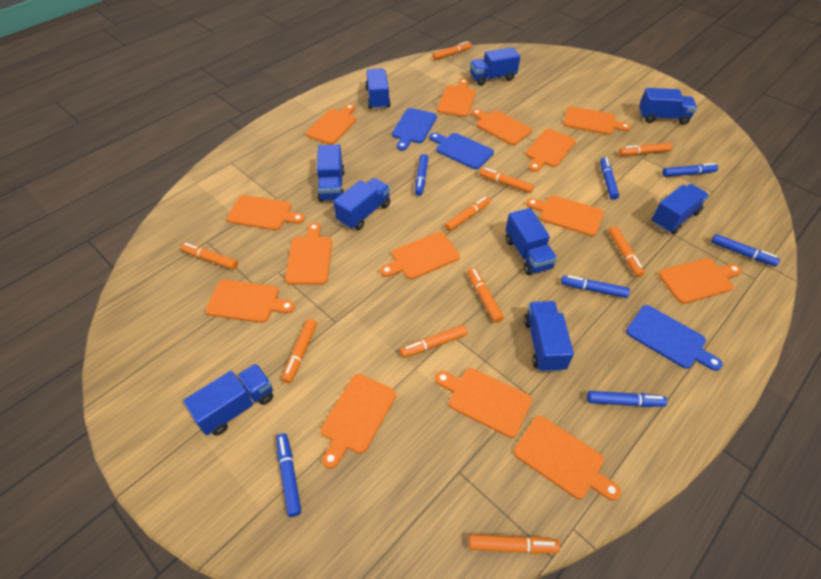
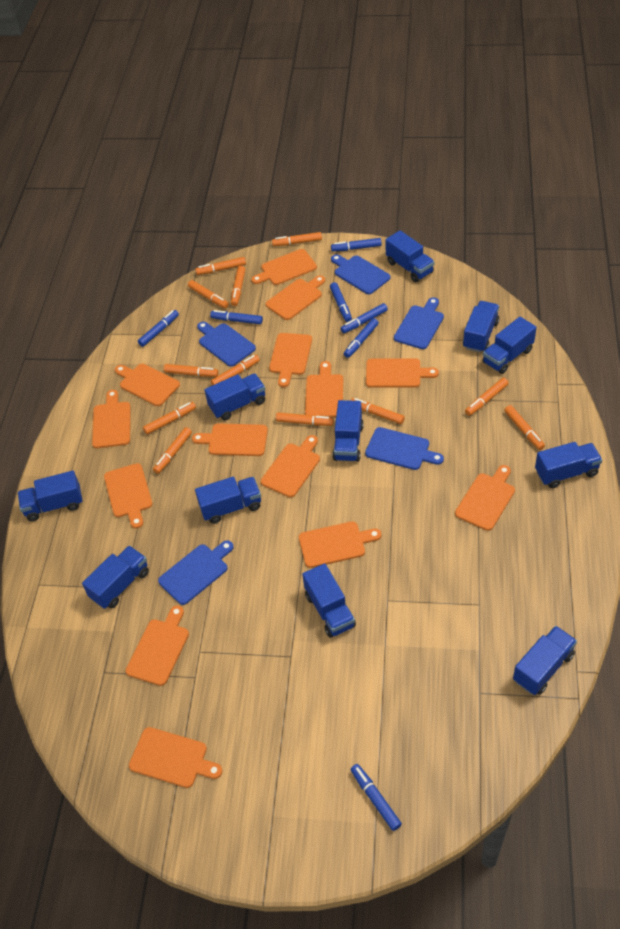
blue cutting board: 3 -> 5
blue truck: 9 -> 11
orange marker: 10 -> 12

